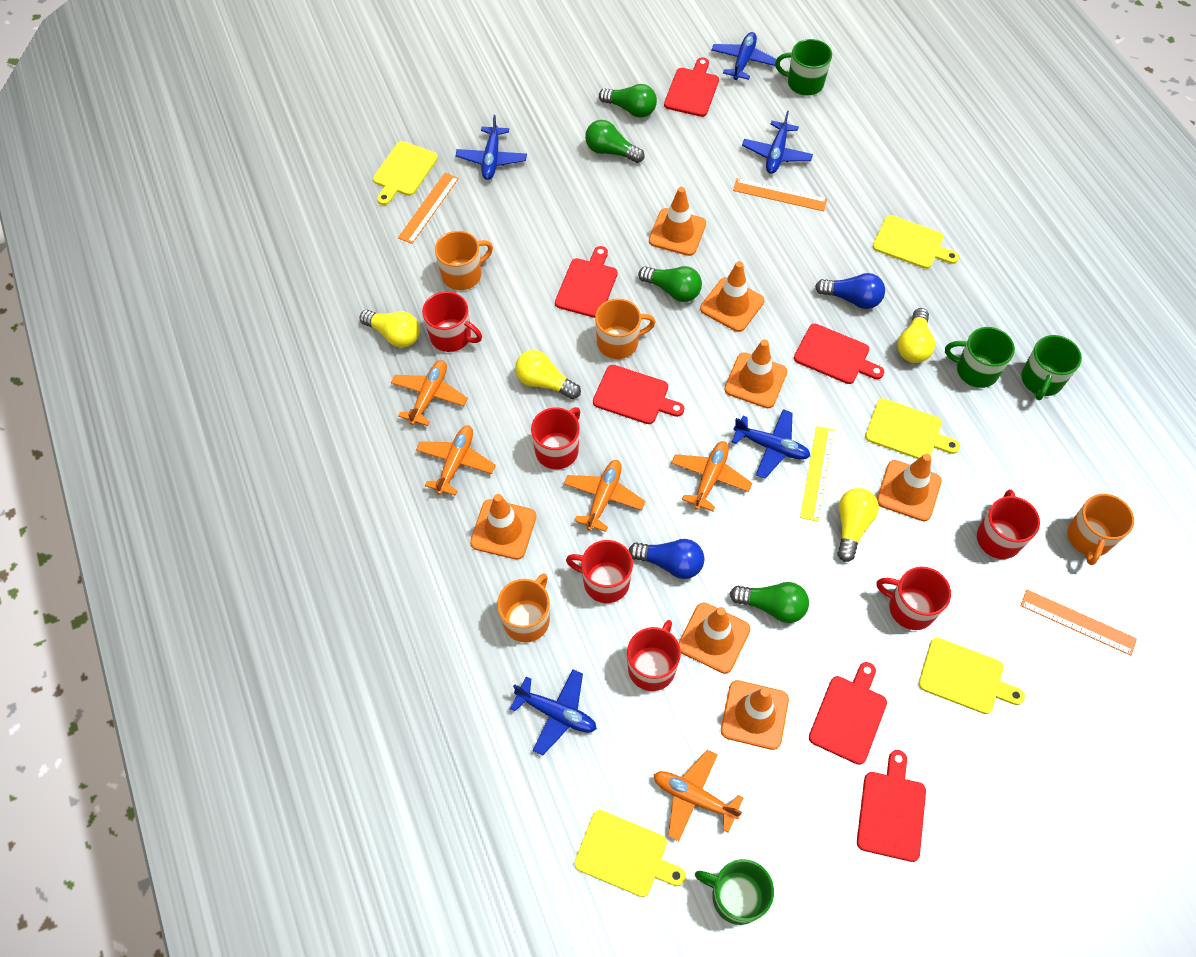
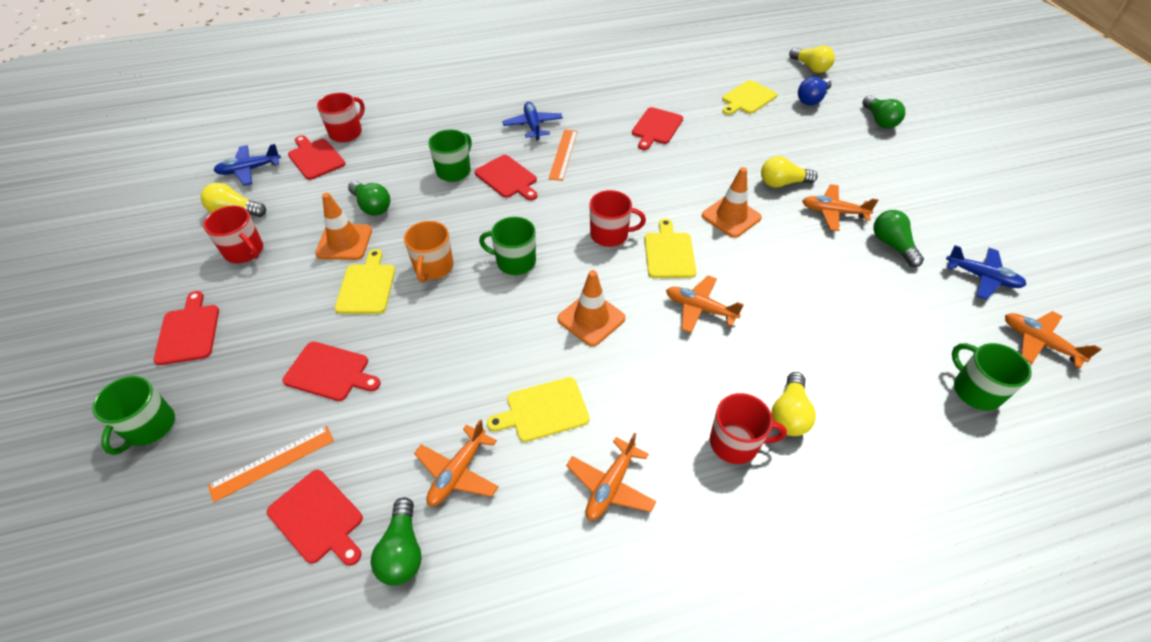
blue light bulb: 2 -> 1
blue plane: 5 -> 3
orange mug: 4 -> 1
orange ruler: 3 -> 2
orange traffic cone: 7 -> 3
red mug: 6 -> 4
yellow cutting board: 5 -> 4
yellow ruler: 1 -> 0

